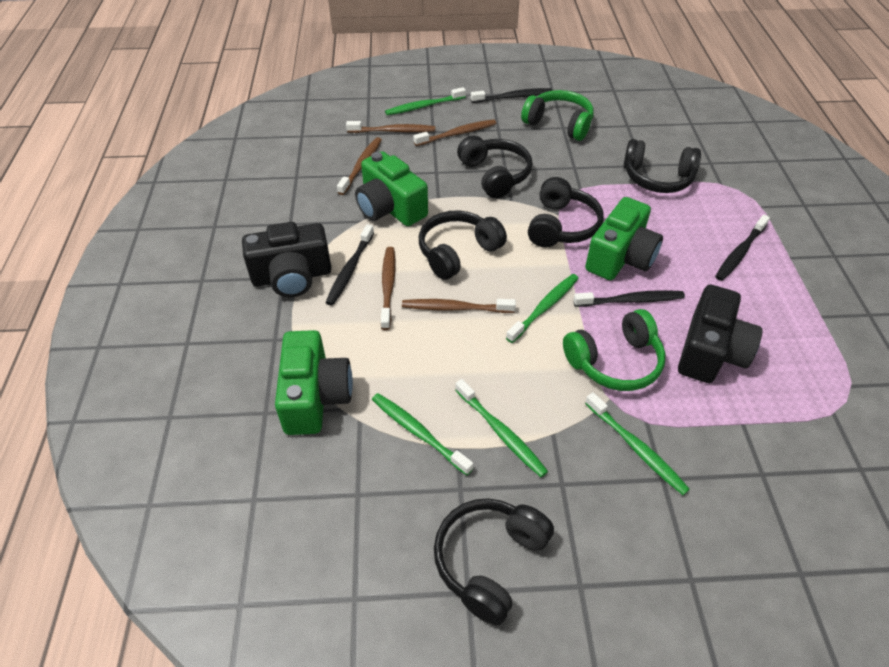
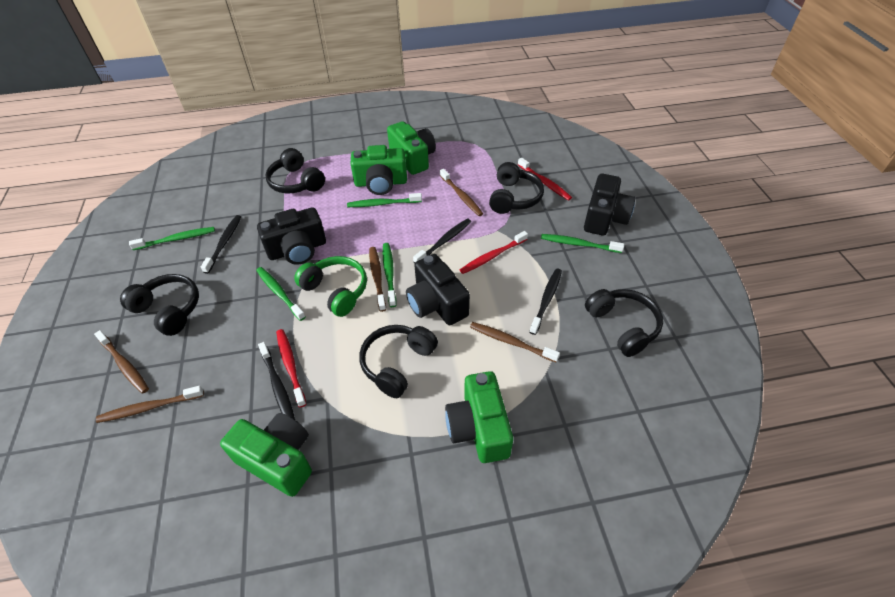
black camera: 2 -> 3
green camera: 3 -> 4
green headphones: 2 -> 1
red toothbrush: 0 -> 3

